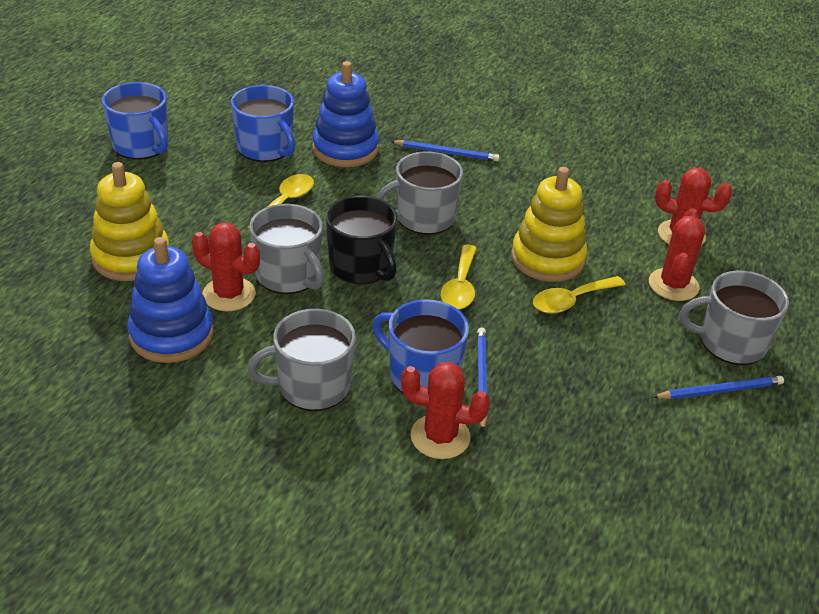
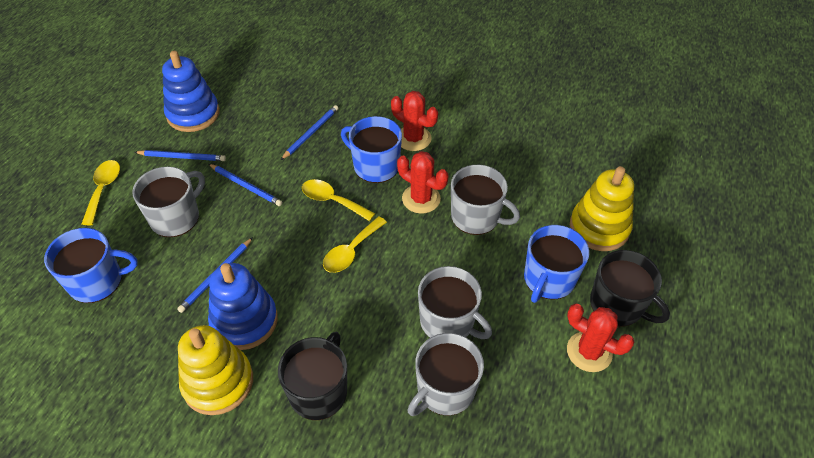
black mug: 1 -> 2
blue pencil: 3 -> 4
red cactus: 4 -> 3

